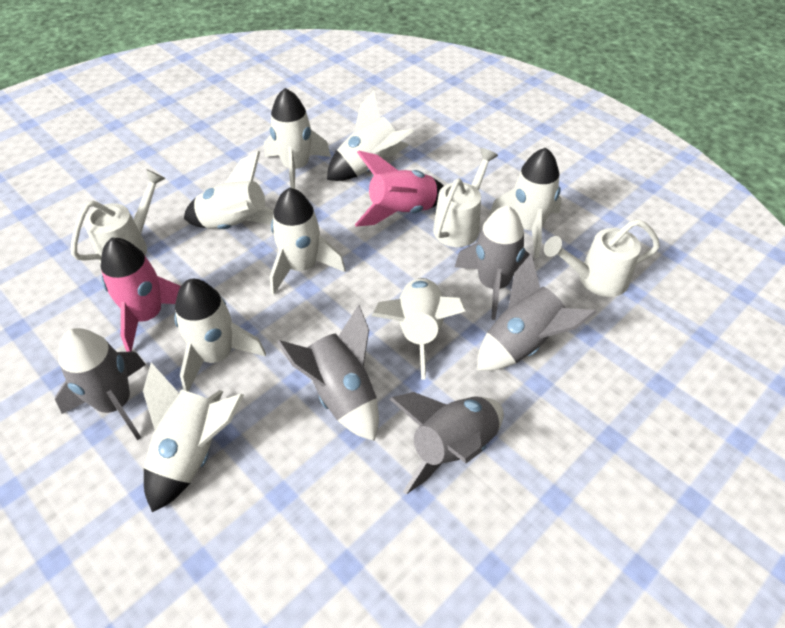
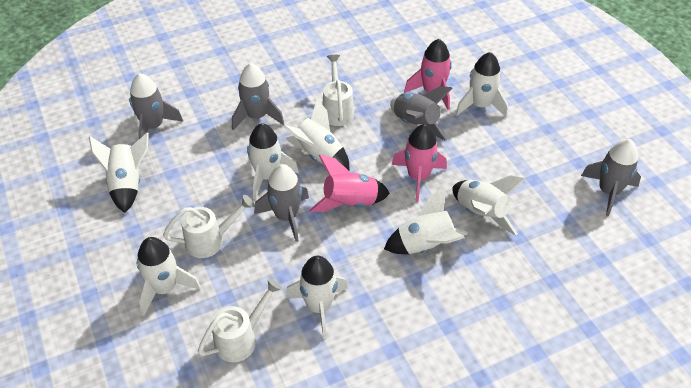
pink rocket: 2 -> 3

